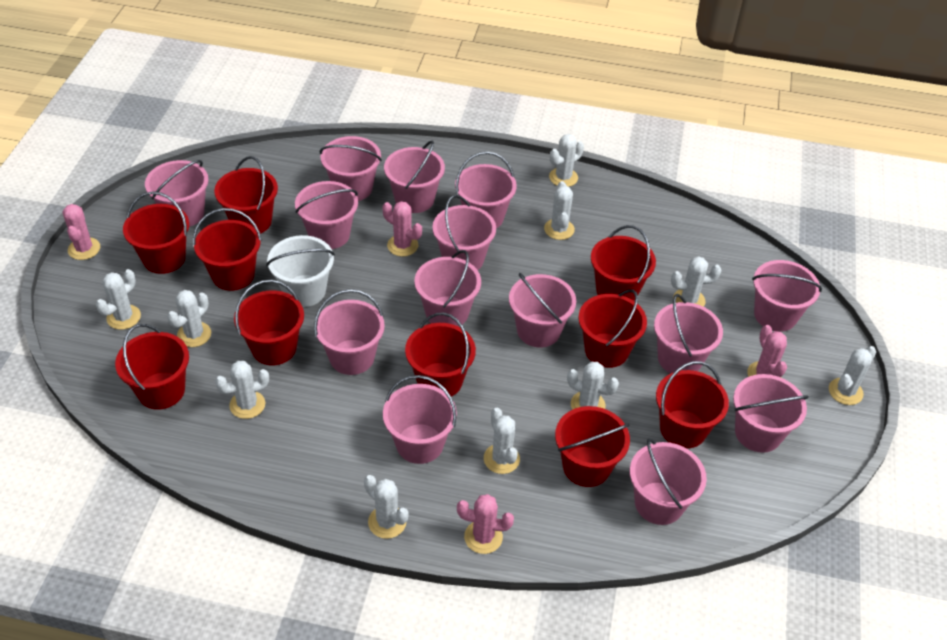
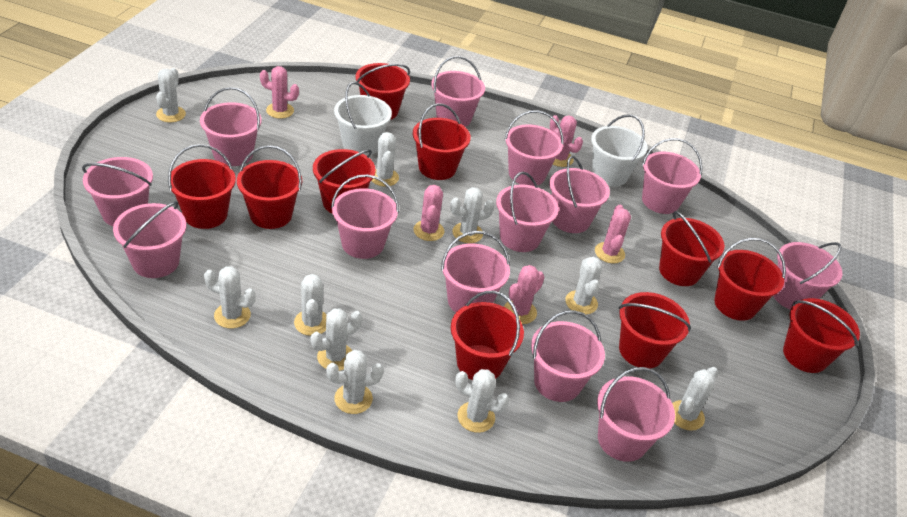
pink bucket: 14 -> 13
pink cactus: 4 -> 5
white bucket: 1 -> 2

